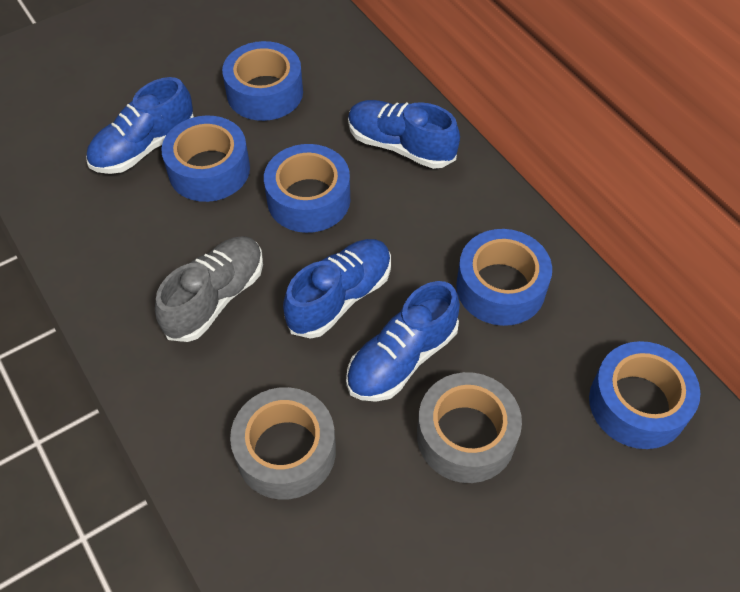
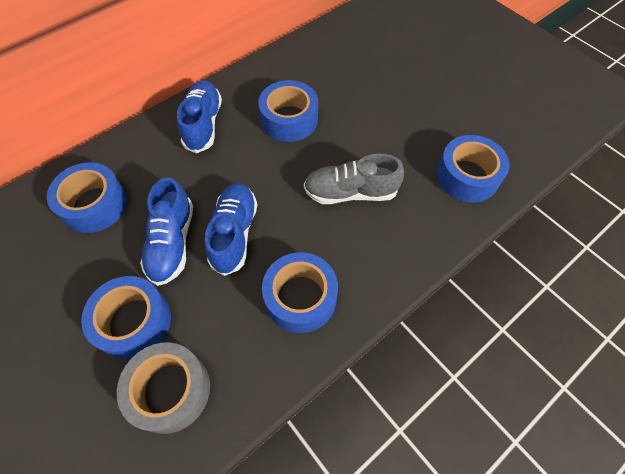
blue shoe: 4 -> 3
grey tape: 2 -> 1

